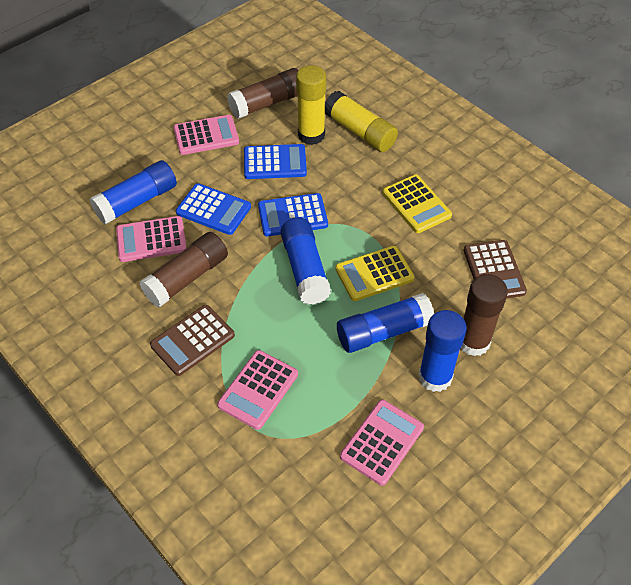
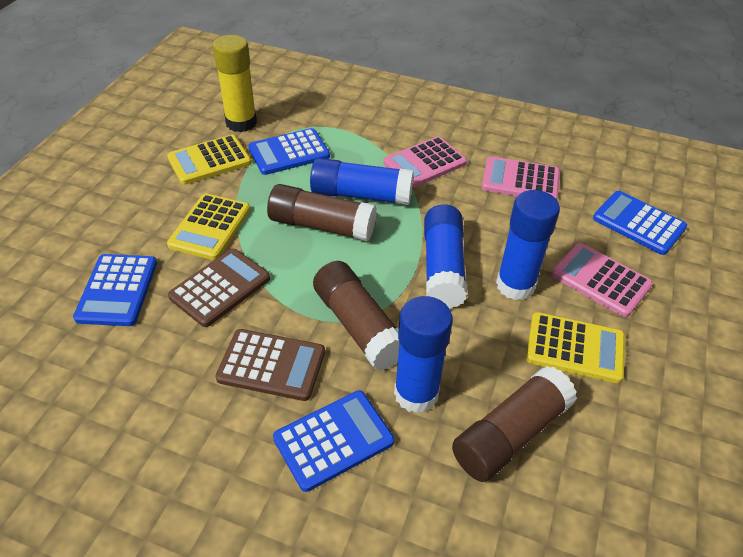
blue calculator: 3 -> 4
pink calculator: 4 -> 3
yellow calculator: 2 -> 3
yellow glue stick: 2 -> 1

